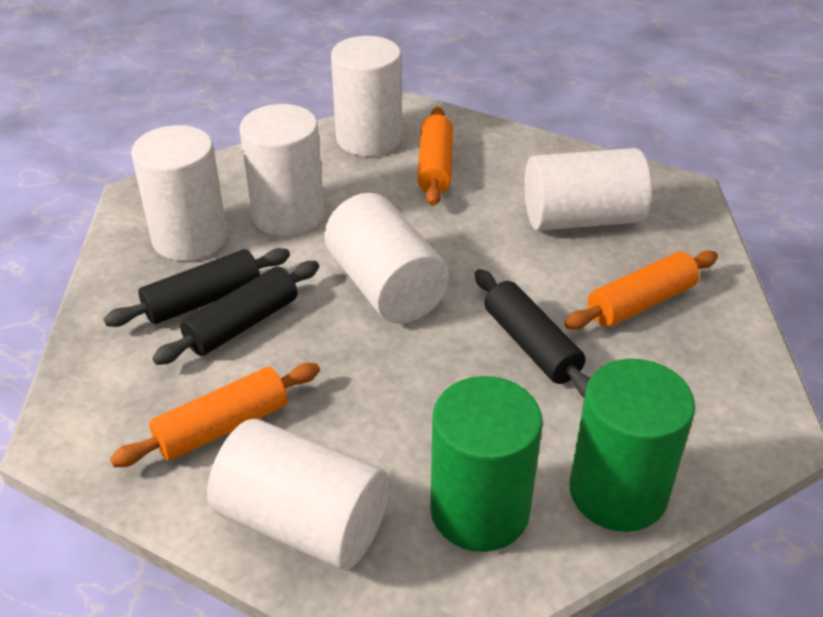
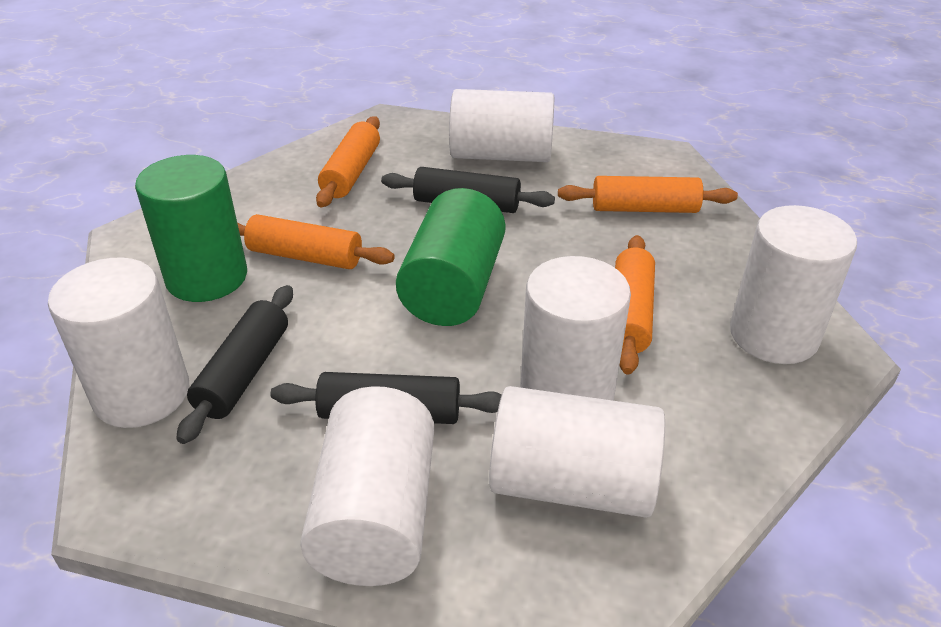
orange rolling pin: 3 -> 4

